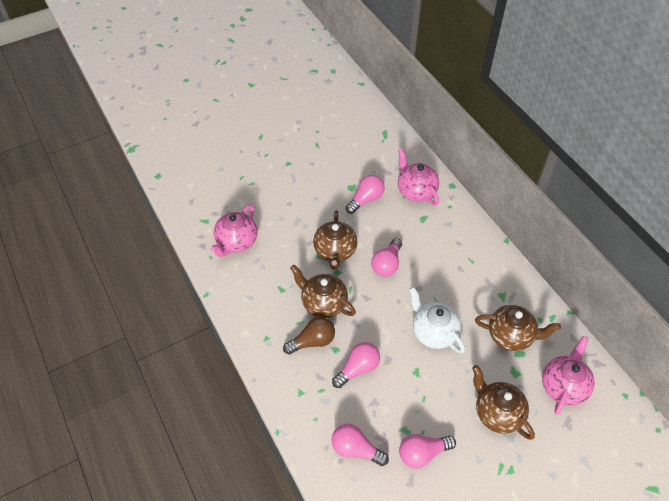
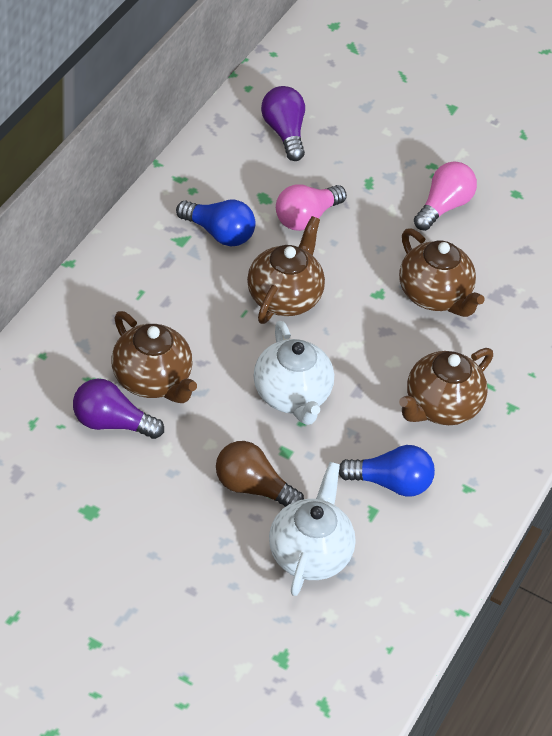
blue light bulb: 0 -> 2
pink light bulb: 5 -> 2
pink teapot: 3 -> 0
purple light bulb: 0 -> 2
white teapot: 1 -> 2

